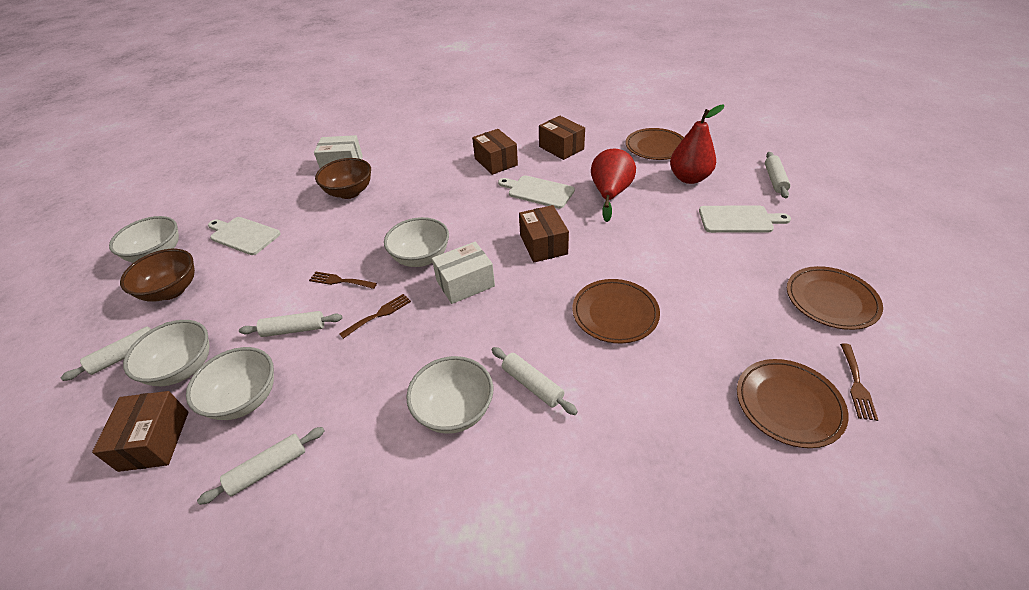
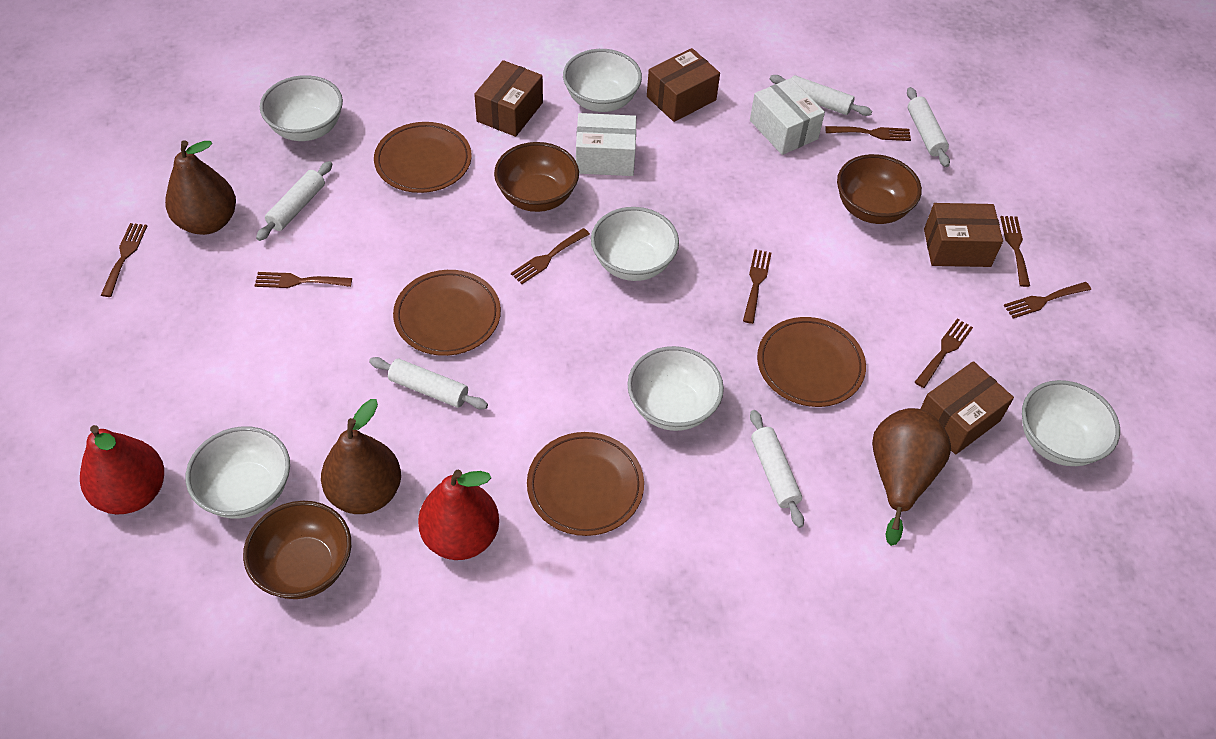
brown bowl: 2 -> 3
brown fork: 3 -> 8
brown pear: 0 -> 3
white bowl: 5 -> 6
white cutting board: 3 -> 0

